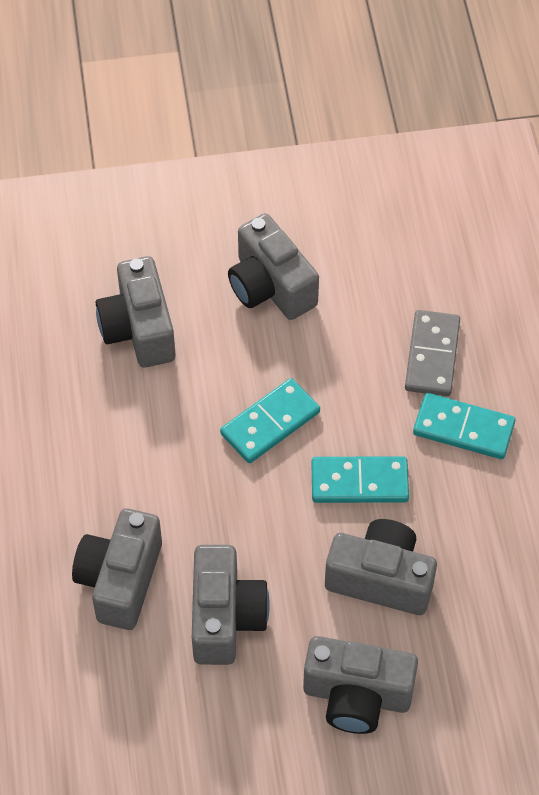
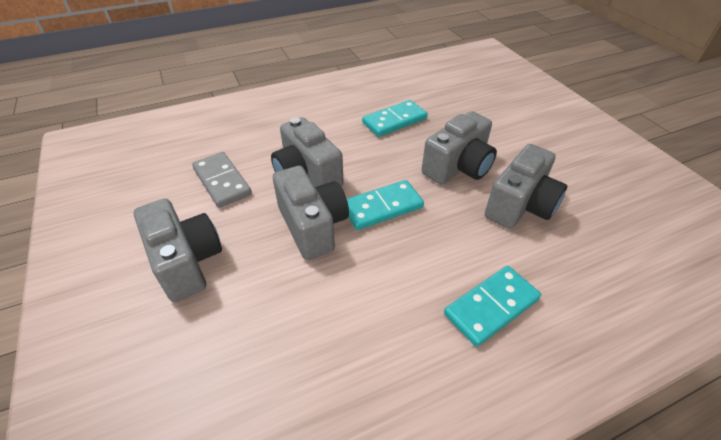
grey camera: 6 -> 5

